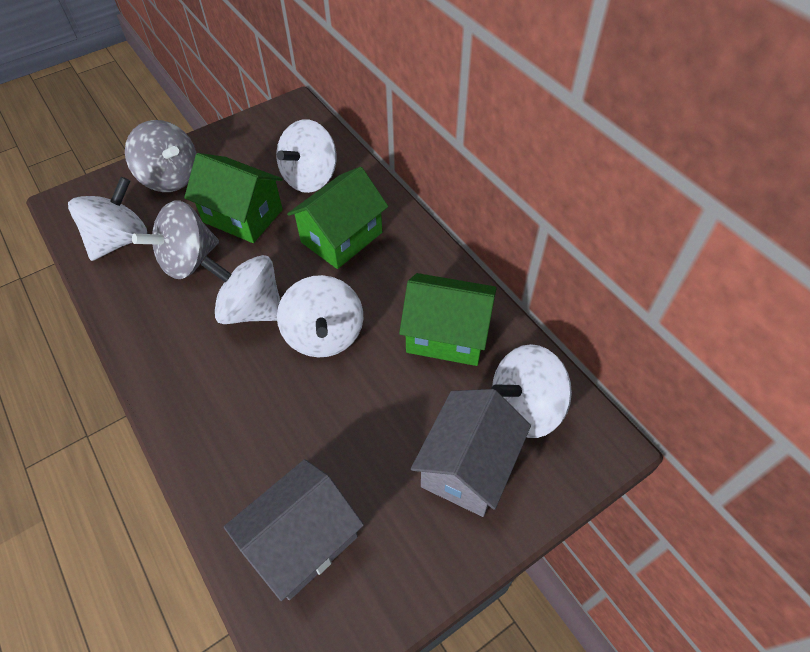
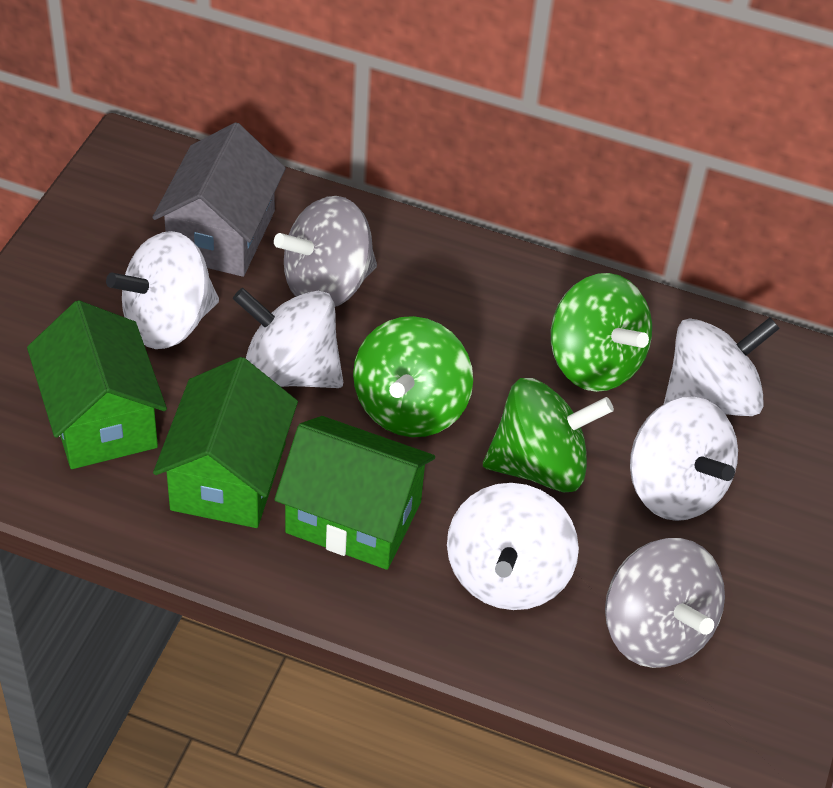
green spinning top: 0 -> 3
grey house: 2 -> 1

